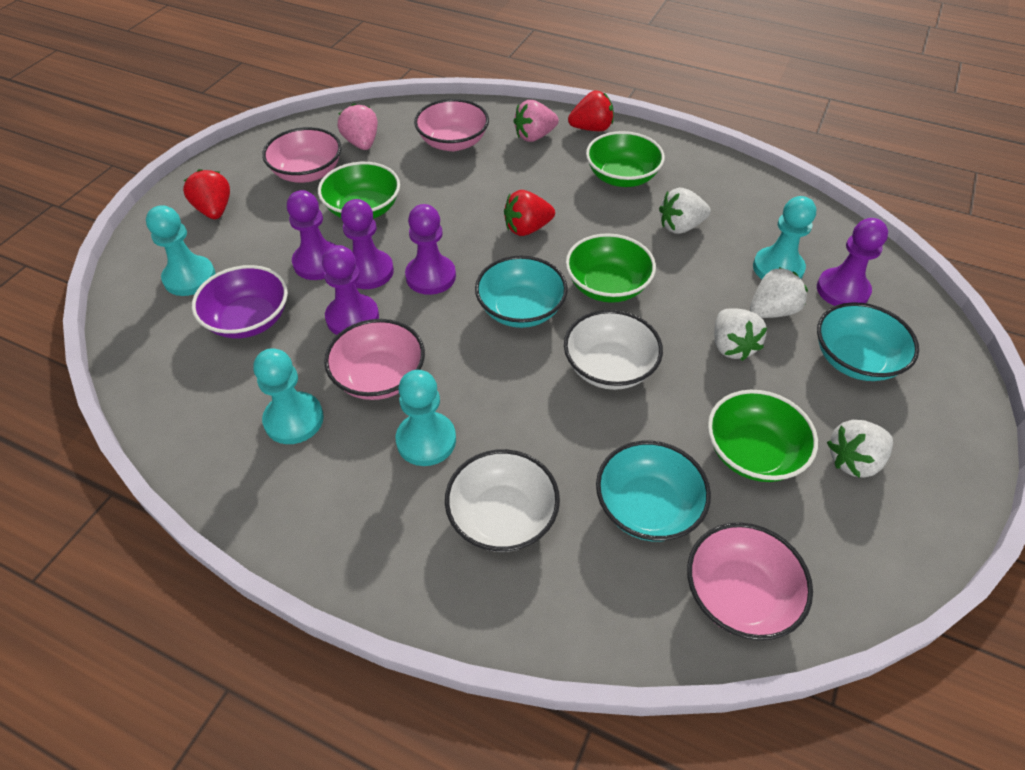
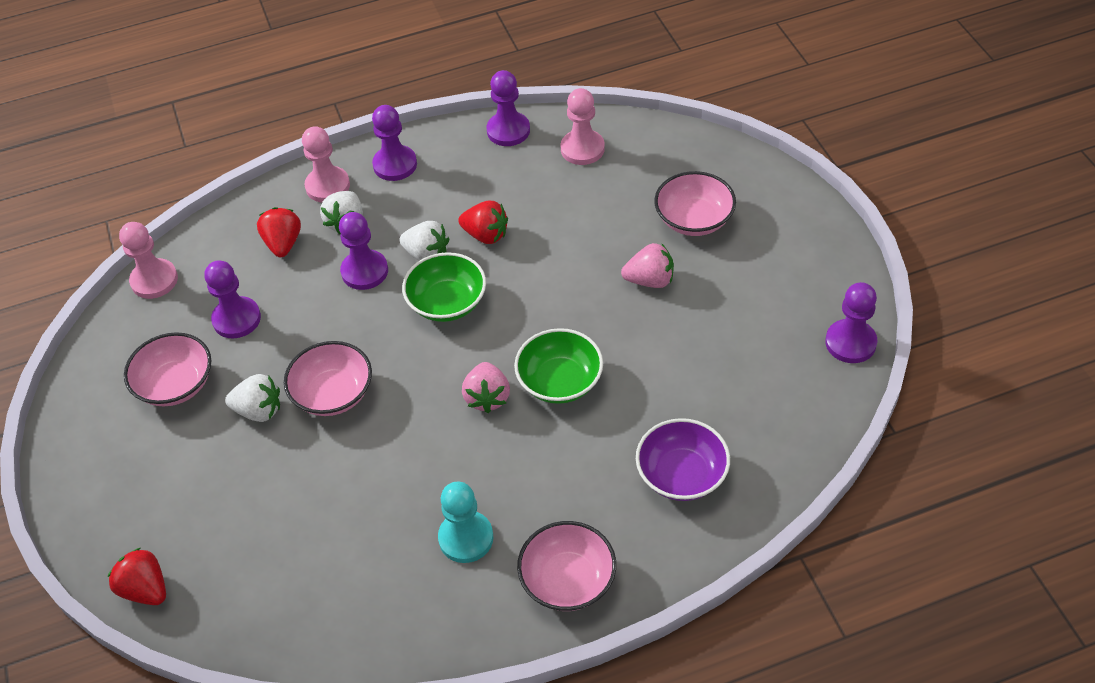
green bowl: 4 -> 2
pink pawn: 0 -> 3
turquoise bowl: 3 -> 0
turquoise pawn: 4 -> 1
white bowl: 2 -> 0
white strawberry: 4 -> 3

